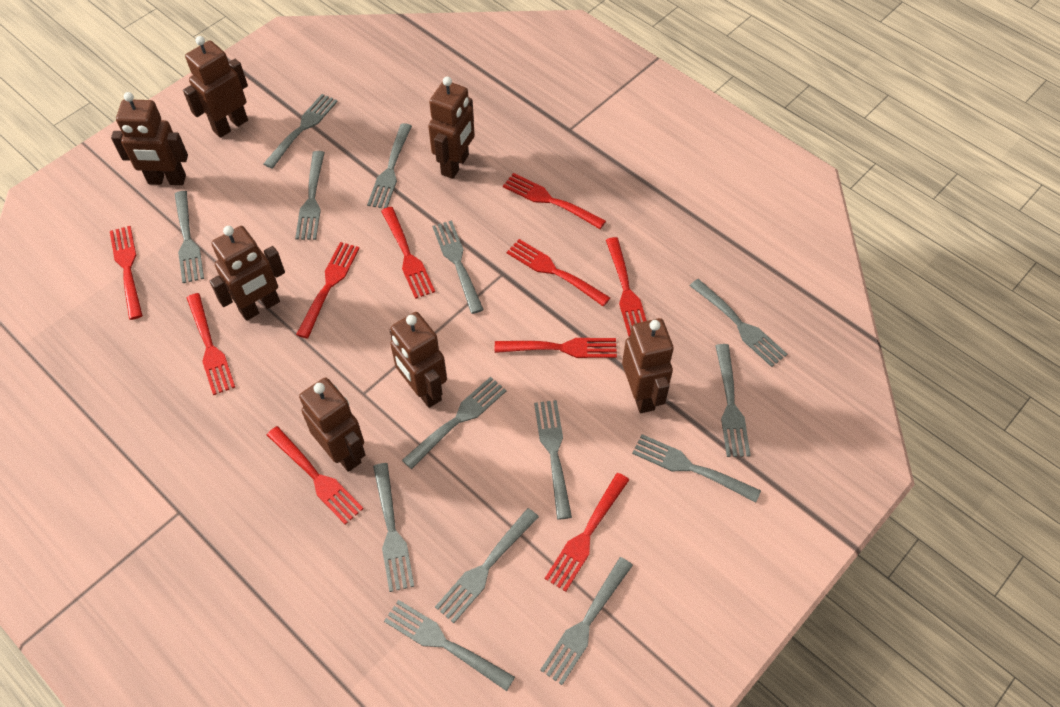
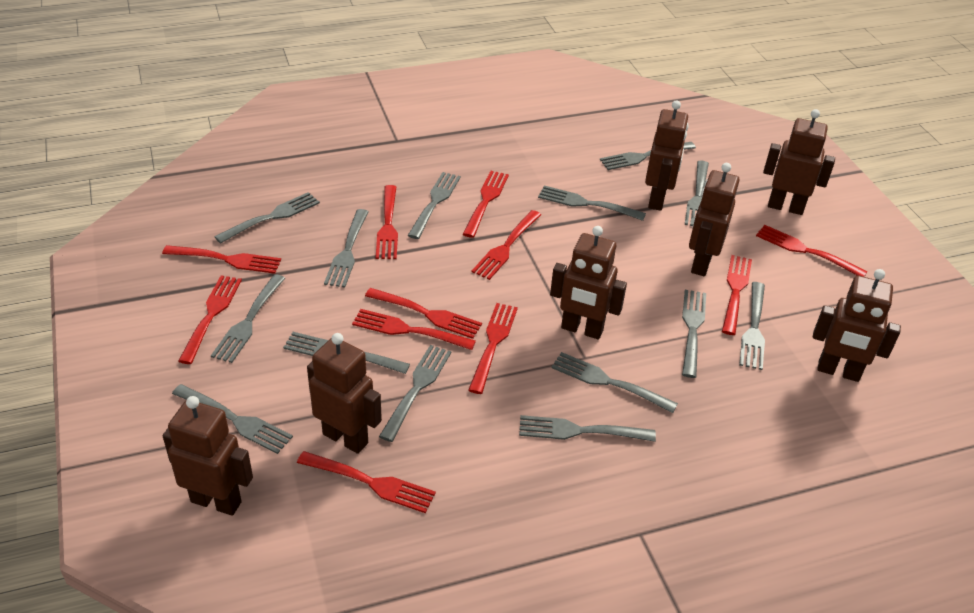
red fork: 10 -> 11

